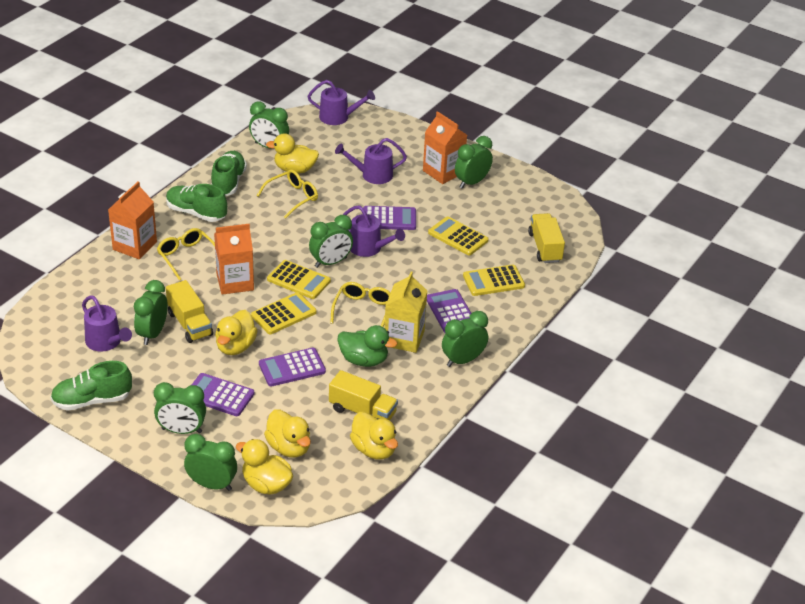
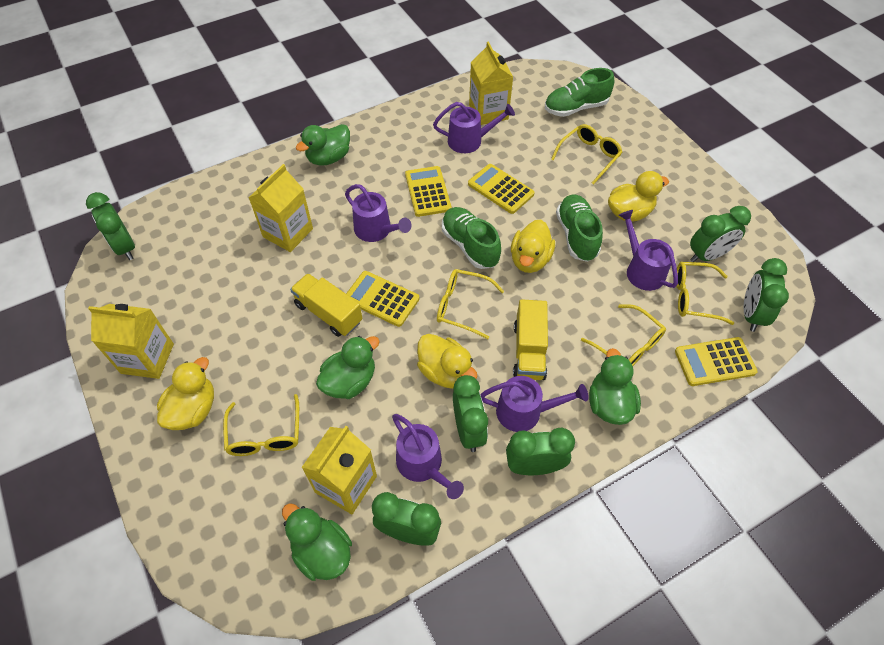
green clock: 7 -> 6
green duck: 1 -> 4
orange carton: 3 -> 0
purple calculator: 4 -> 0
purple watering can: 4 -> 5
yellow carton: 1 -> 4
yellow duck: 5 -> 4
yellow glasses: 3 -> 5
yellow truck: 3 -> 2

